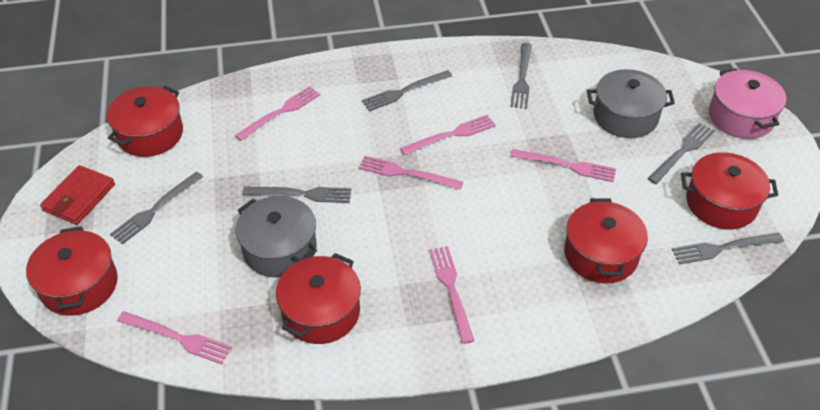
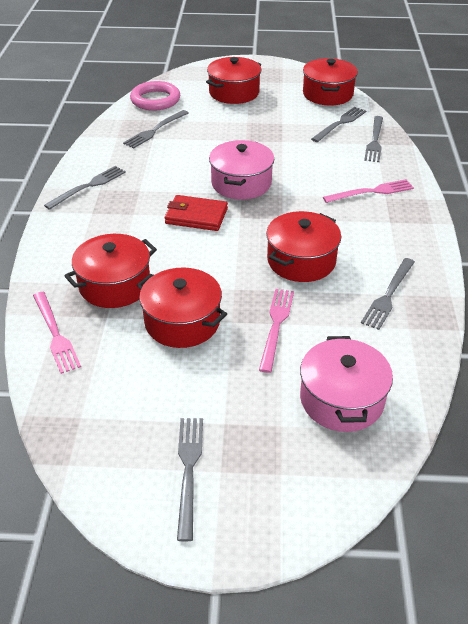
grey pot: 2 -> 0
pink fork: 6 -> 3
pink pot: 1 -> 2
pink ring: 0 -> 1

